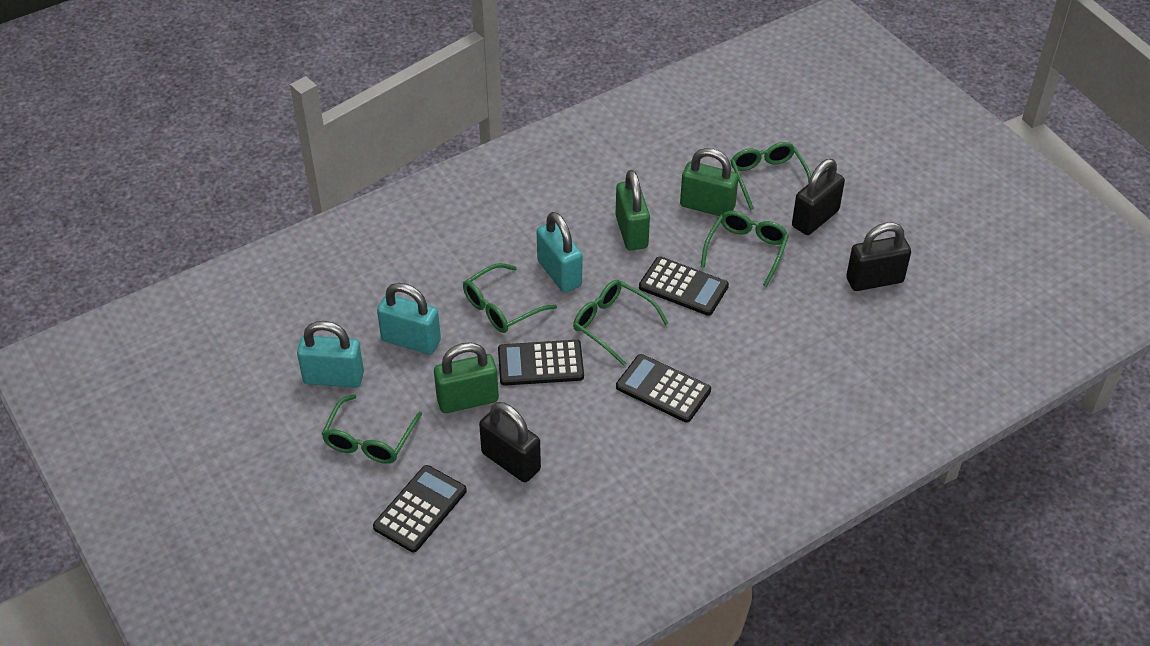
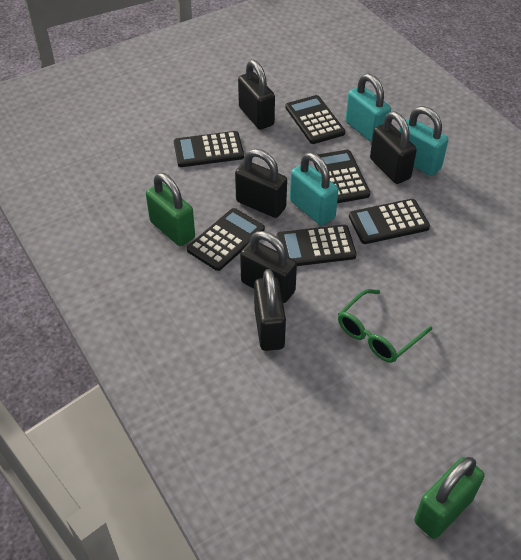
black calculator: 4 -> 6
black padlock: 3 -> 5
green glasses: 5 -> 1
green padlock: 3 -> 2

